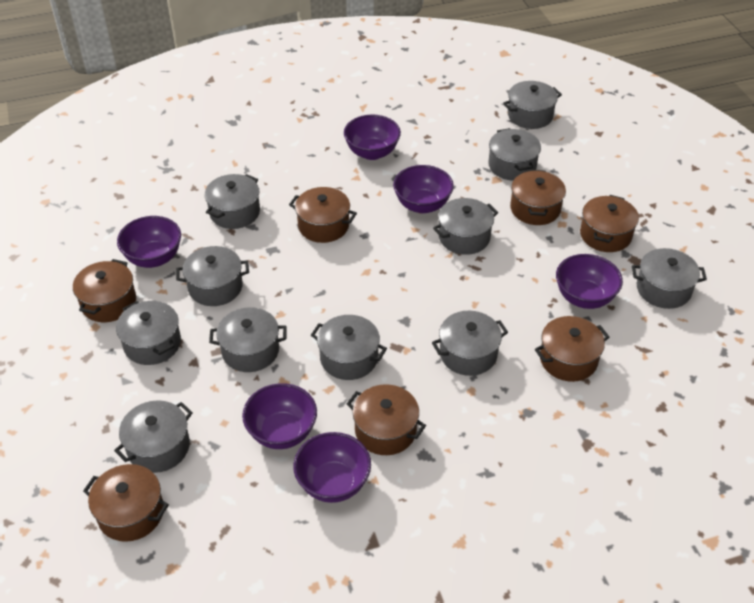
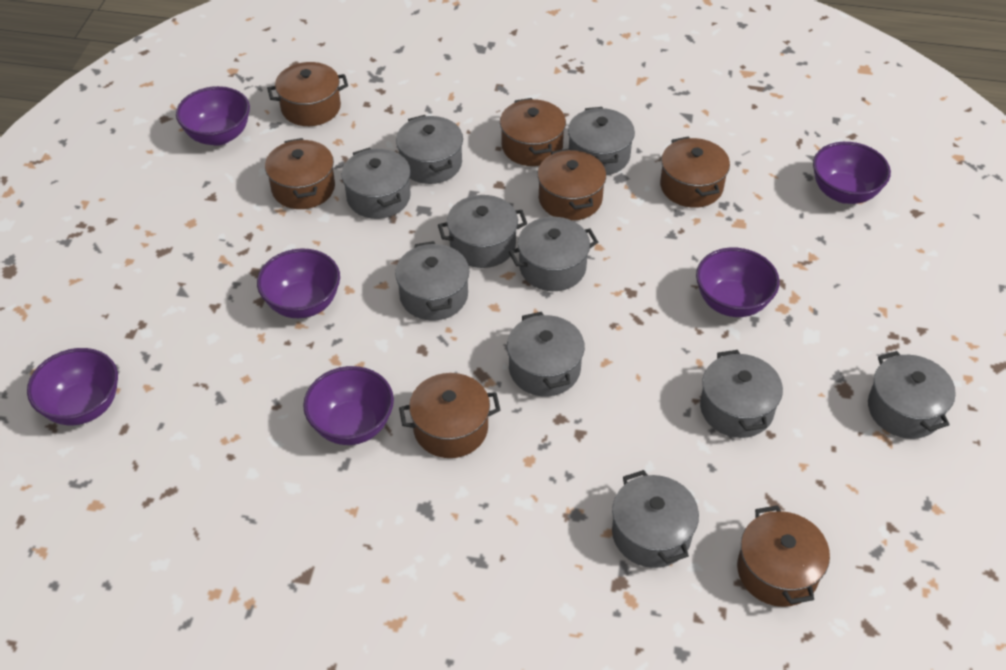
grey pot: 11 -> 10

